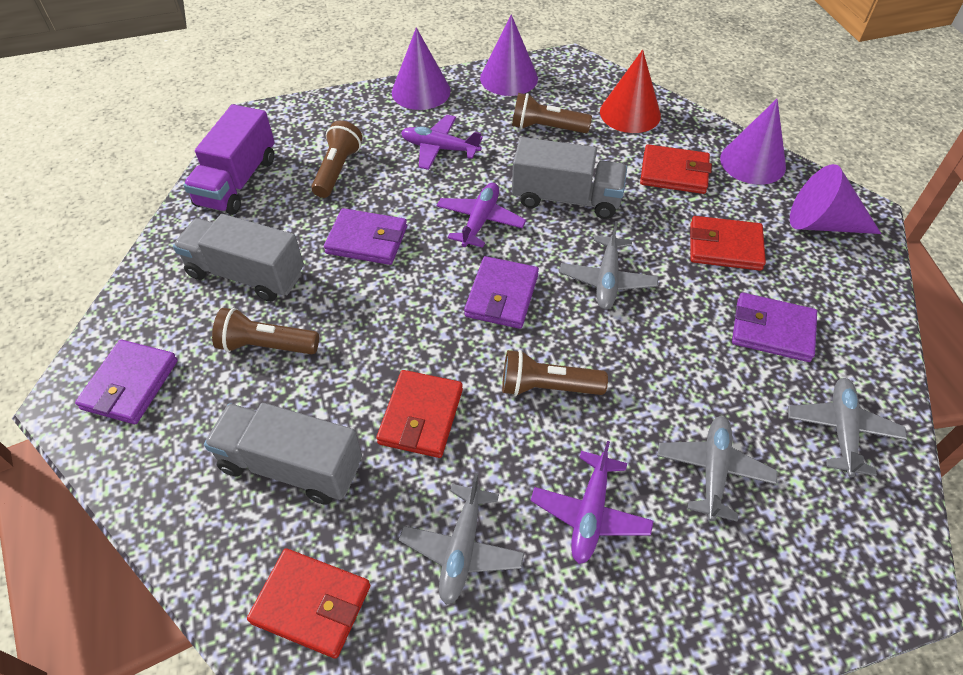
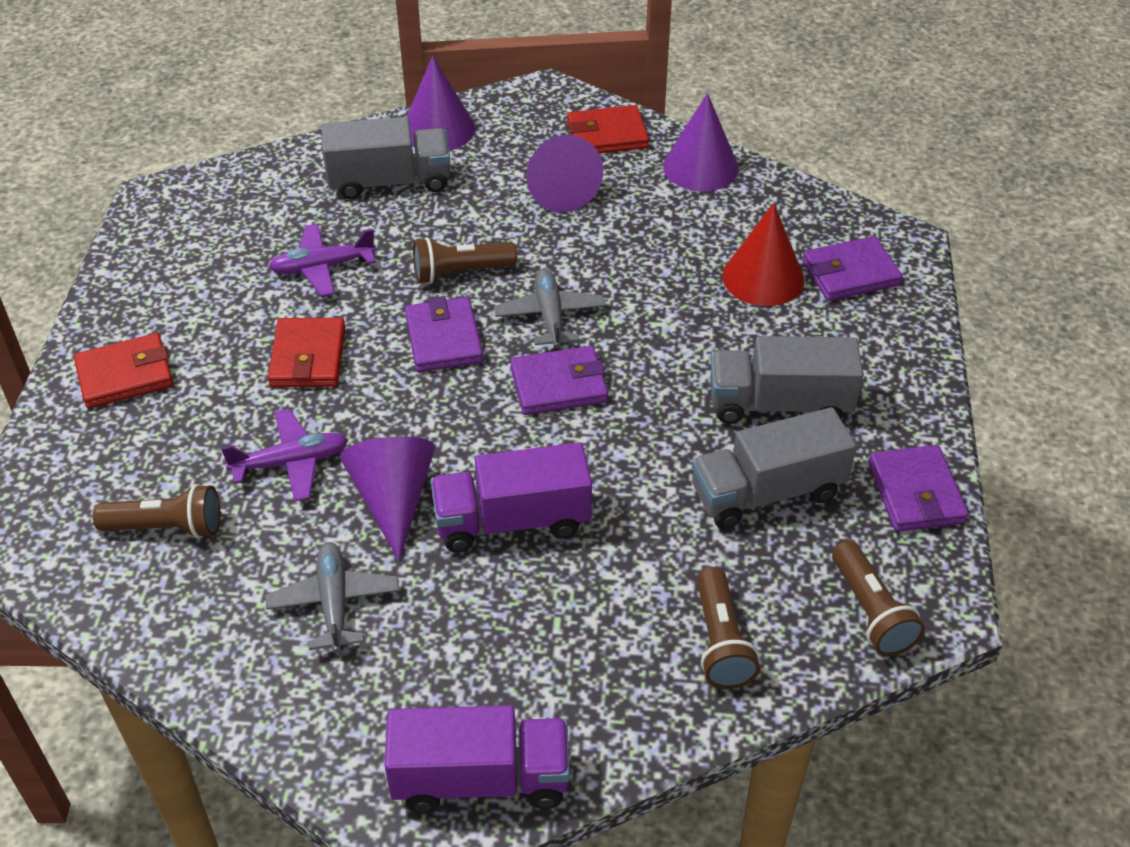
grey plane: 4 -> 2
purple plane: 3 -> 2
purple truck: 1 -> 2
red wallet: 4 -> 3

